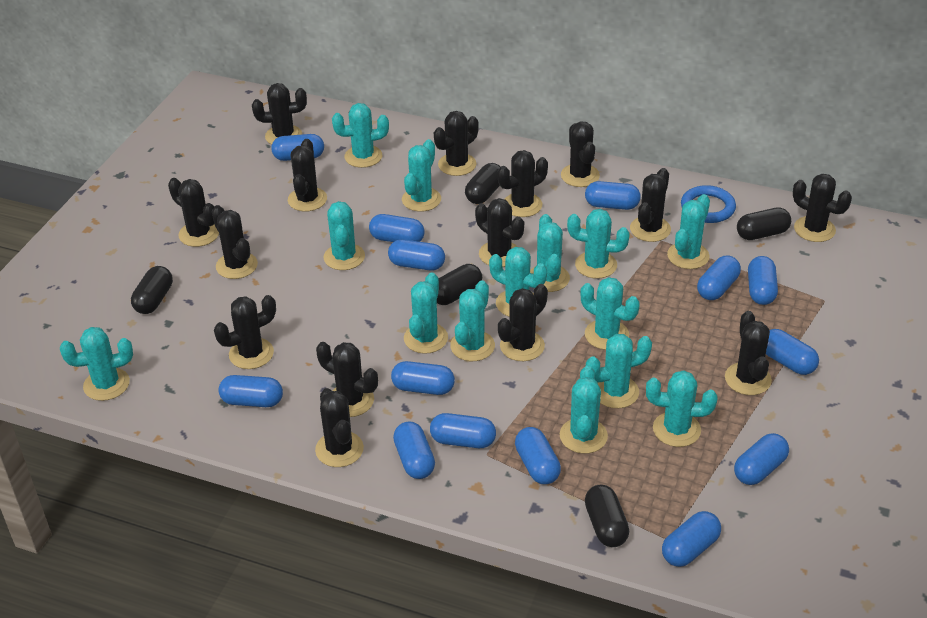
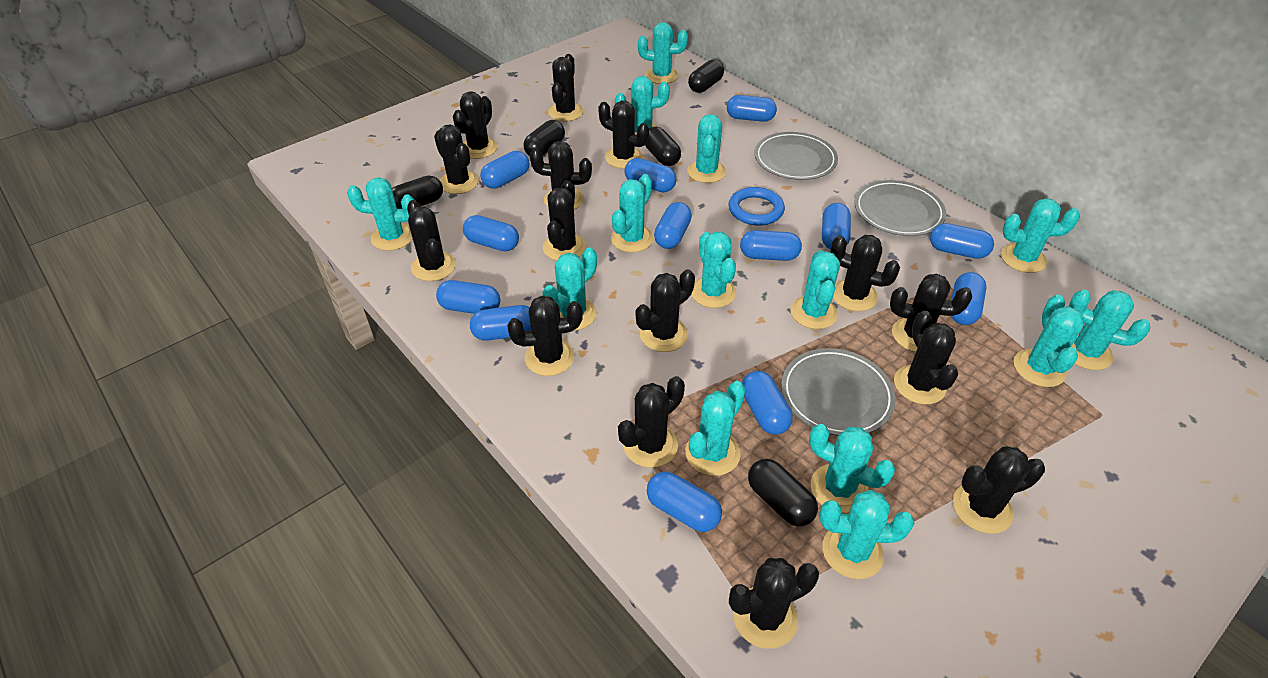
blue capsule: 14 -> 13
grey plate: 0 -> 3

